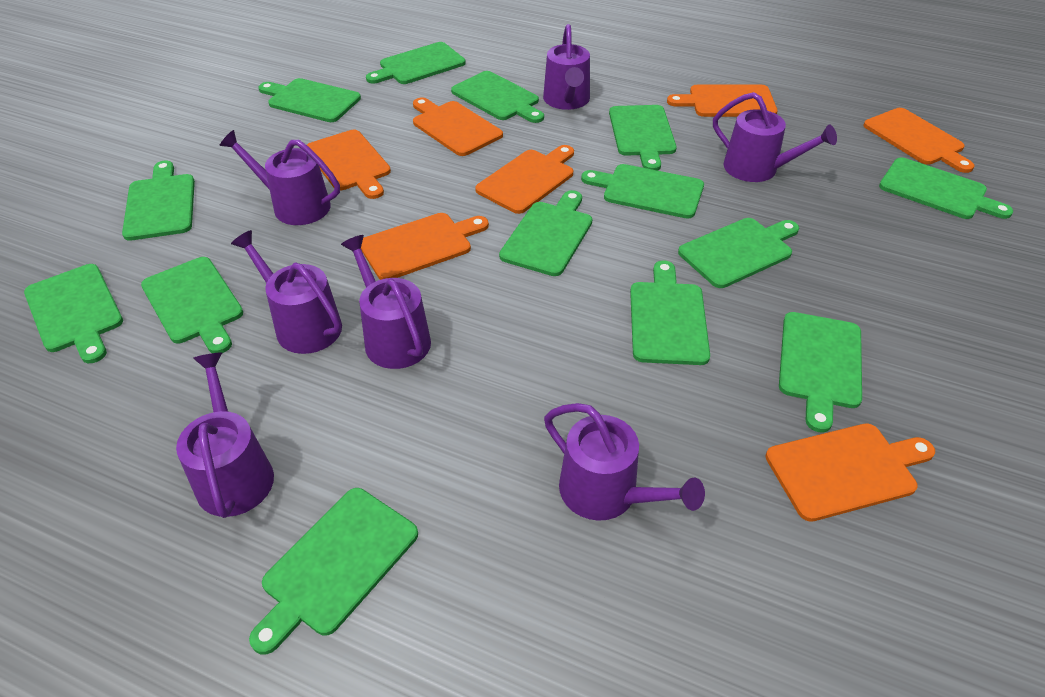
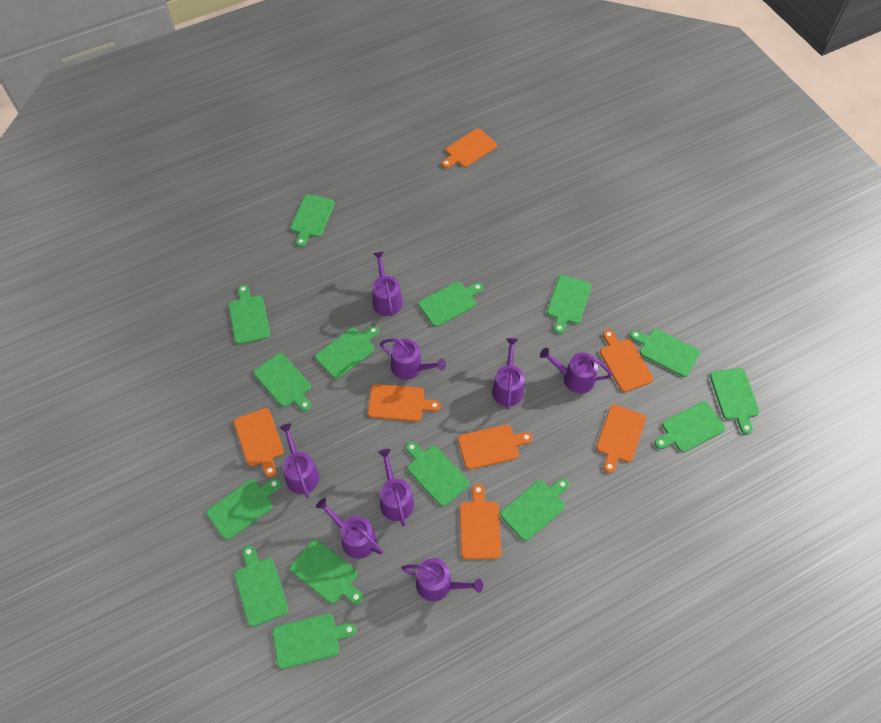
green cutting board: 14 -> 15
purple watering can: 7 -> 8

